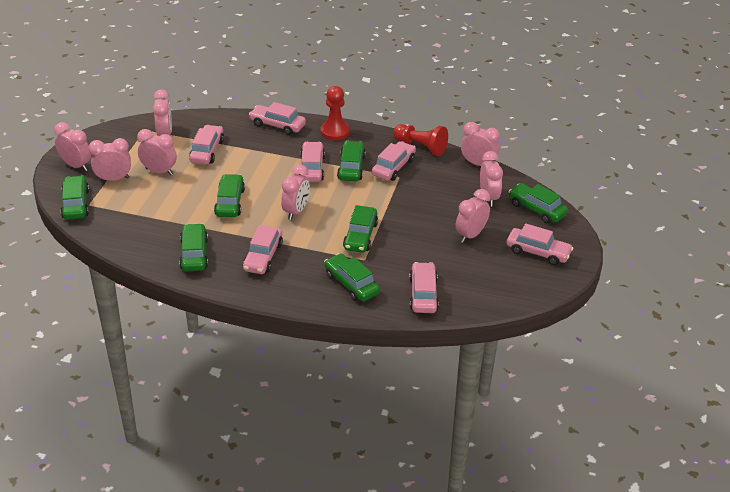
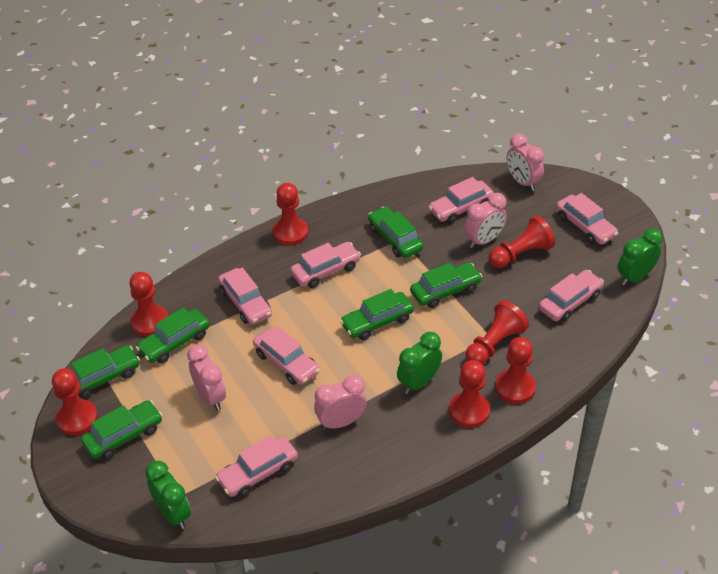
green car: 7 -> 6
green clock: 0 -> 3
pink clock: 8 -> 4
red pawn: 2 -> 7

